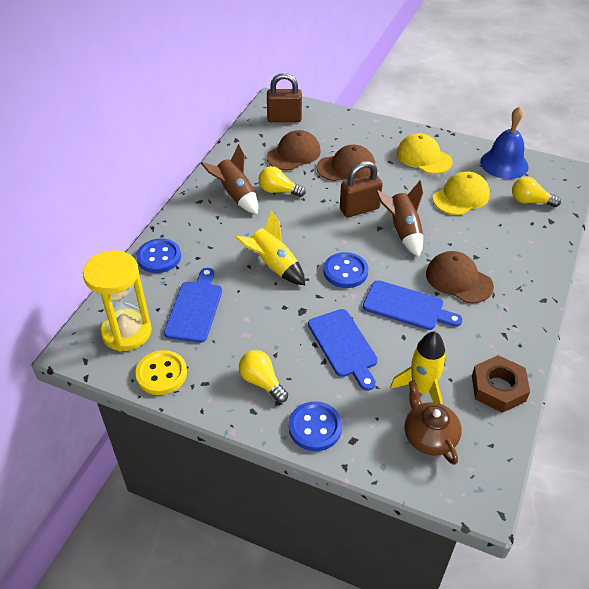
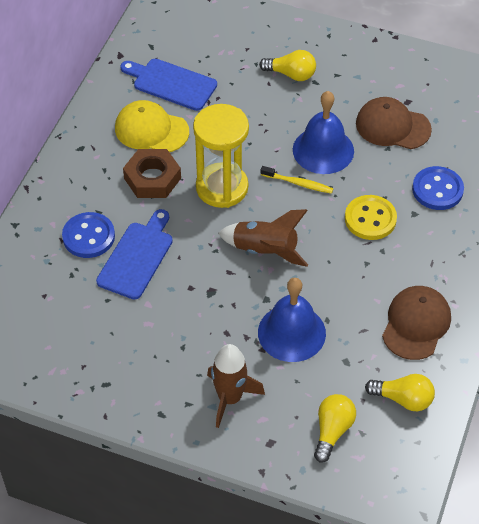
blue bell: 1 -> 2
blue button: 3 -> 2
blue cutting board: 3 -> 2
brown cap: 3 -> 2
brown padlock: 2 -> 0
brown teapot: 1 -> 0
yellow cap: 2 -> 1
yellow rocket: 2 -> 0
yellow toothbrush: 0 -> 1

